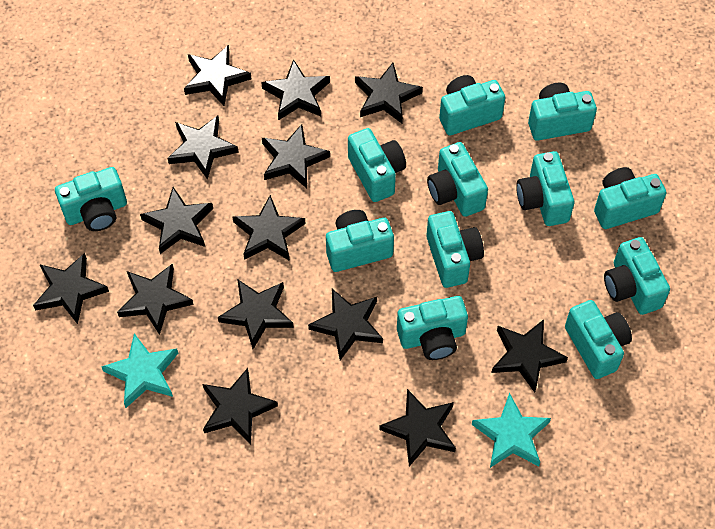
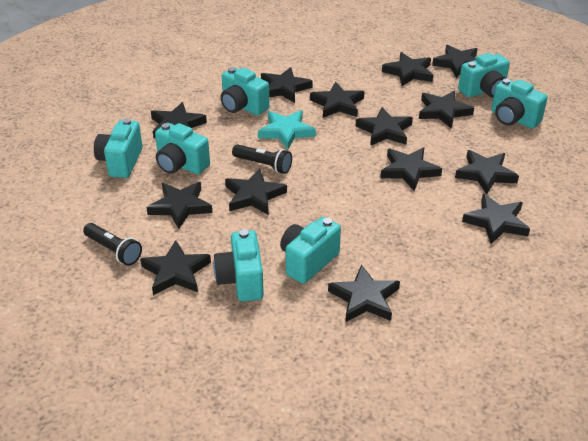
black flashlight: 0 -> 2
turquoise camera: 12 -> 7
turquoise star: 2 -> 1

